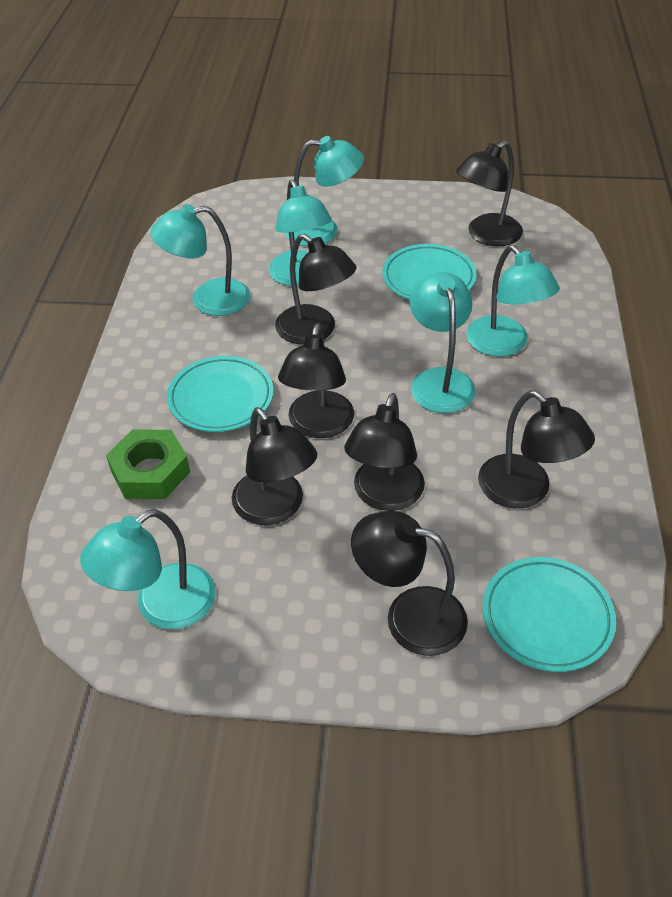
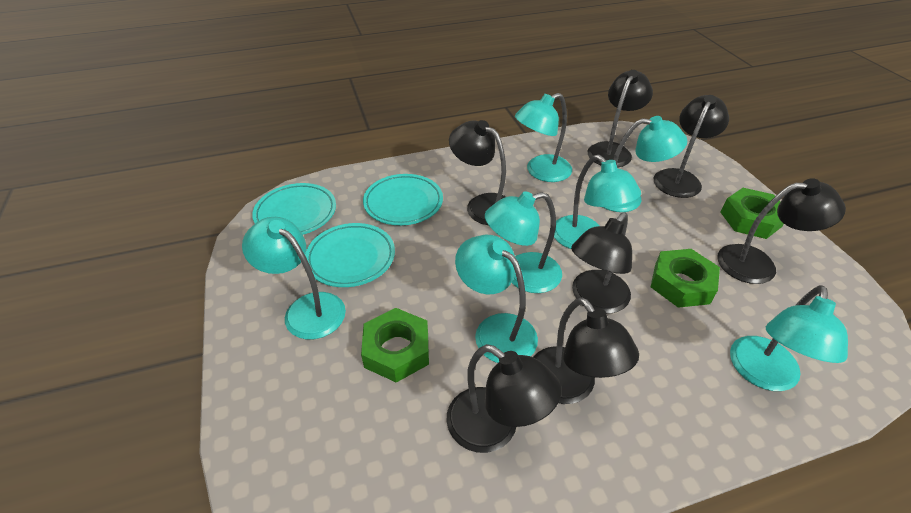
green nut: 1 -> 3
turquoise lamp: 6 -> 7

